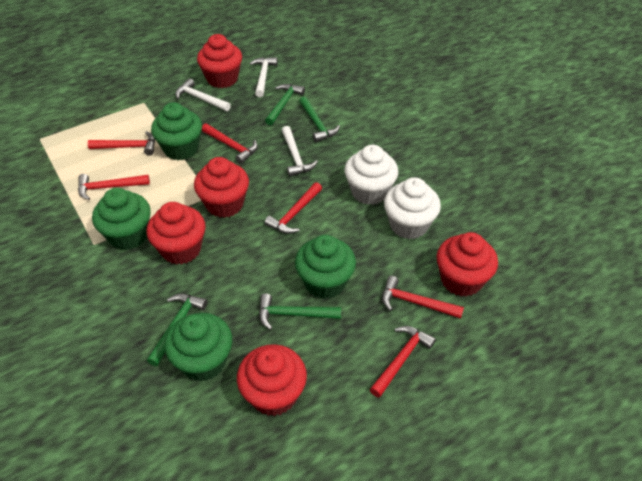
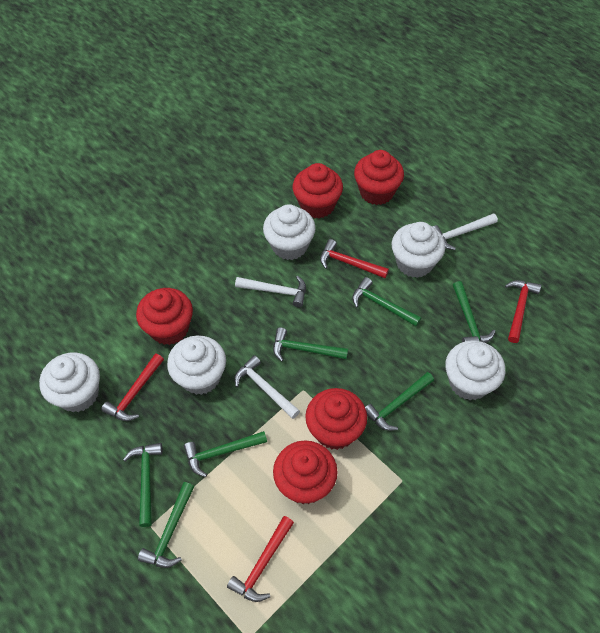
green cupcake: 4 -> 0
green hammer: 4 -> 7
red hammer: 6 -> 4
white cupcake: 2 -> 5

